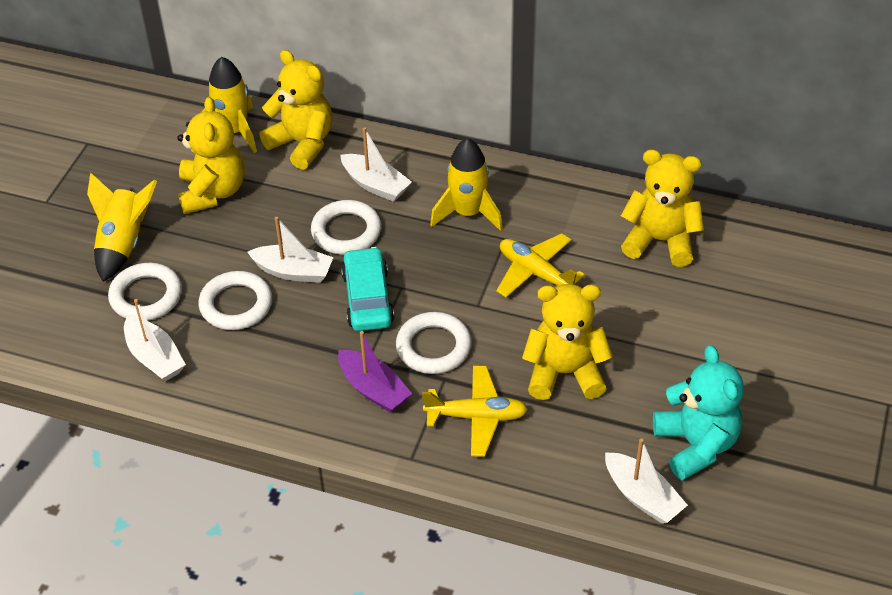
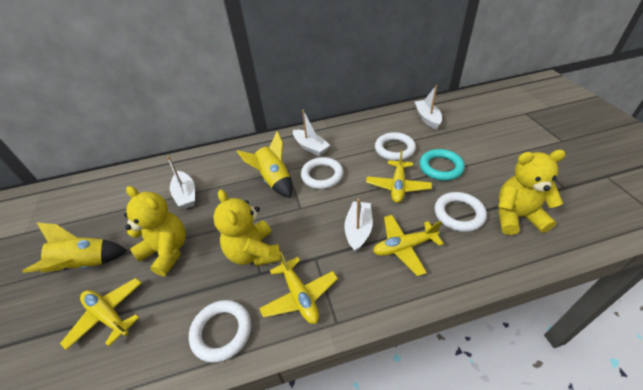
purple boat: 1 -> 0
turquoise car: 1 -> 0
turquoise ring: 0 -> 1
turquoise teddy bear: 1 -> 0
yellow plane: 2 -> 4
yellow rocket: 3 -> 2
yellow teddy bear: 4 -> 3

